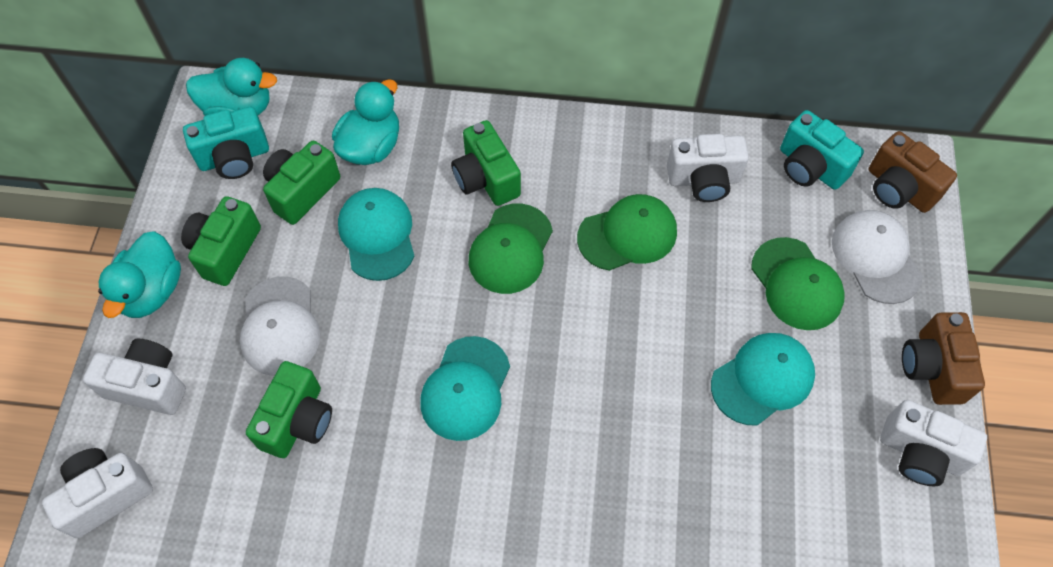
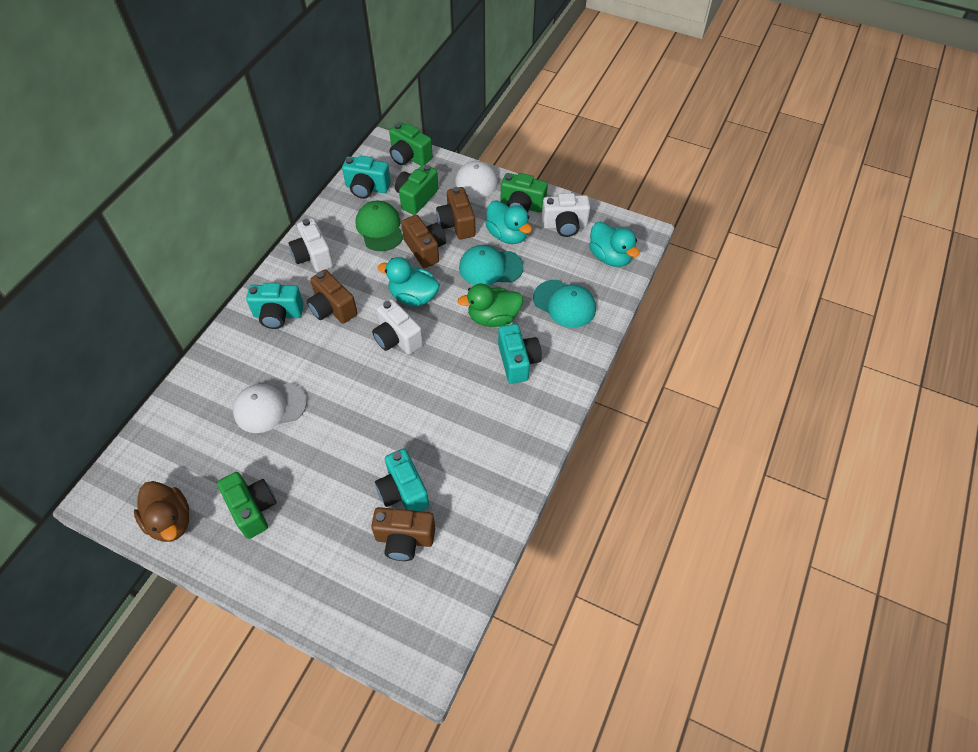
brown camera: 2 -> 4
brown duck: 0 -> 1
green cap: 3 -> 1
green duck: 0 -> 1
turquoise camera: 2 -> 4
turquoise cap: 3 -> 2
white camera: 4 -> 3

